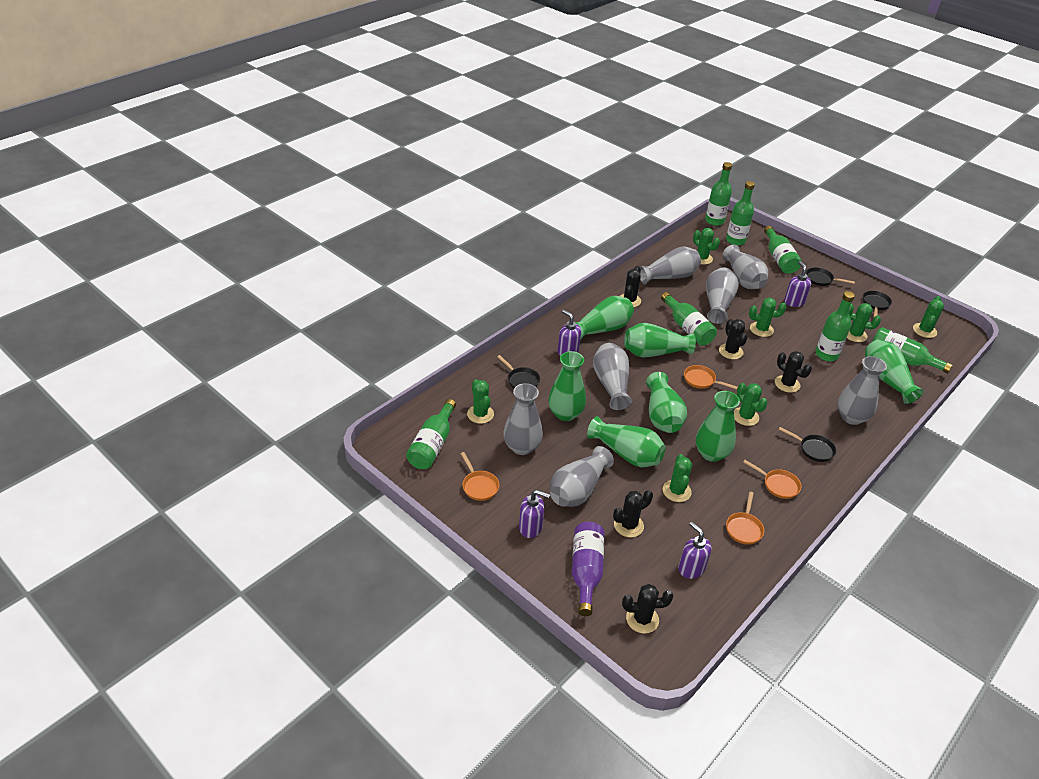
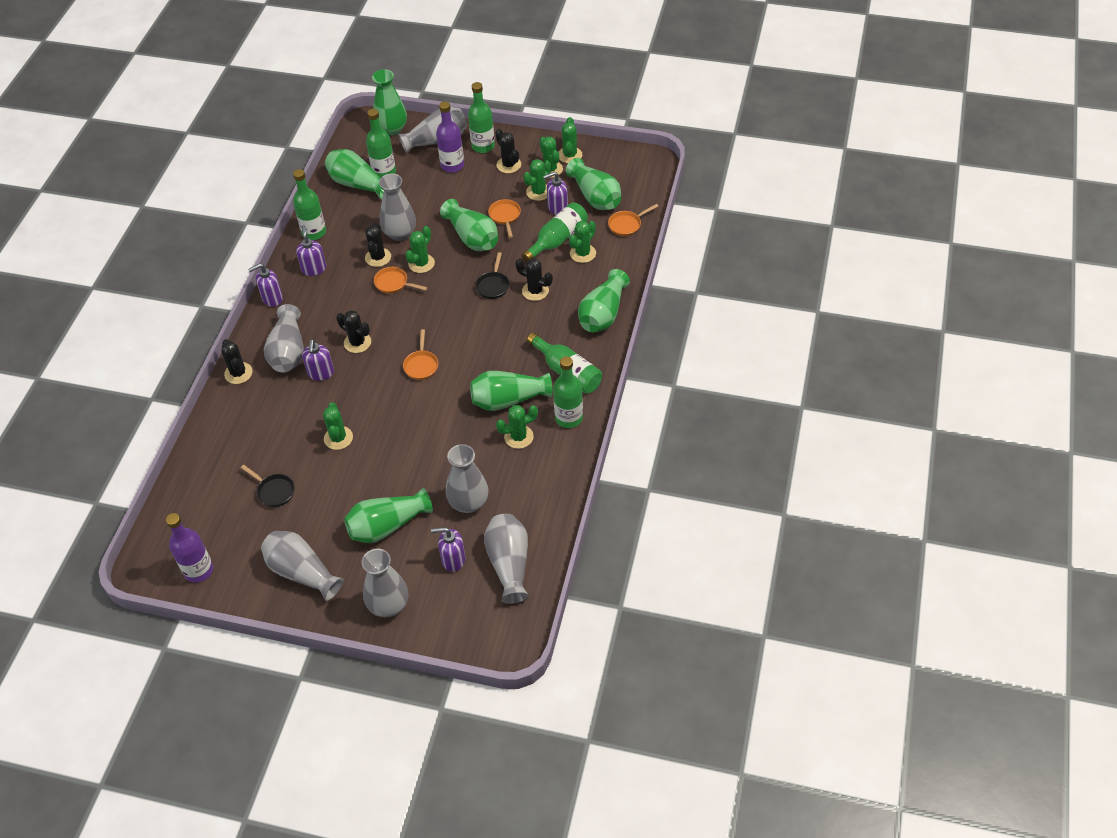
black pan: 4 -> 2
green bottle: 7 -> 6
purple bottle: 1 -> 2
purple soap dispenser: 4 -> 5

